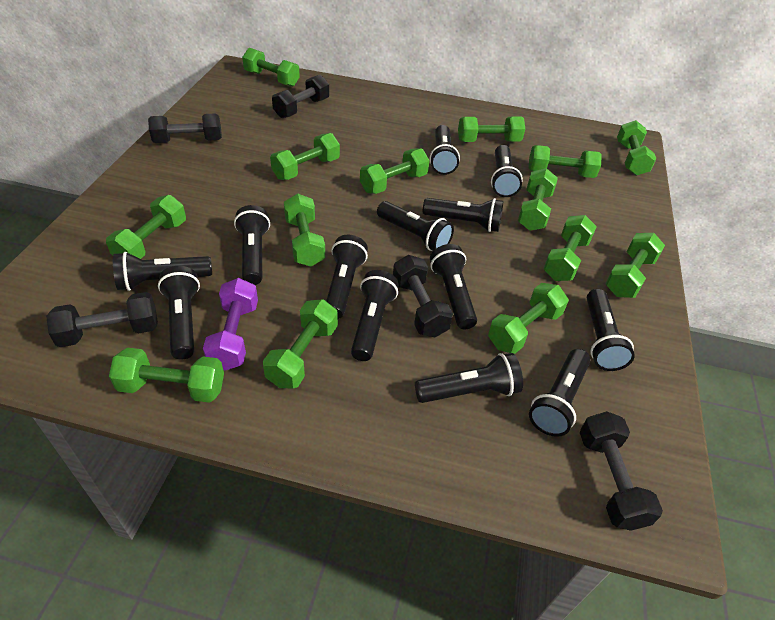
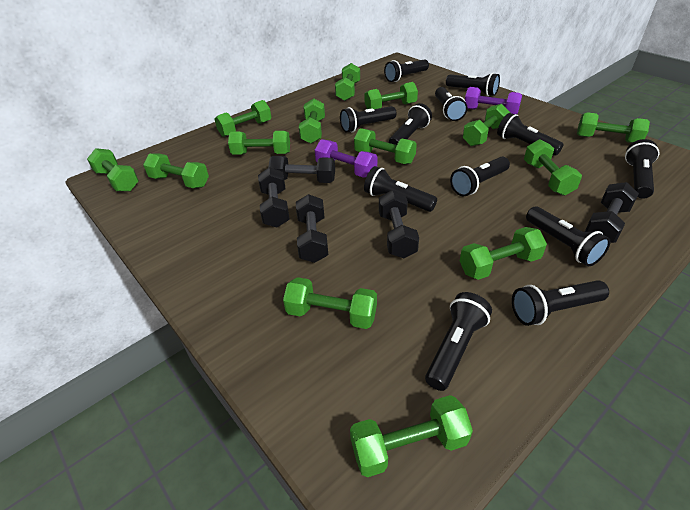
black flashlight: 13 -> 12
purple dumbbell: 1 -> 2

